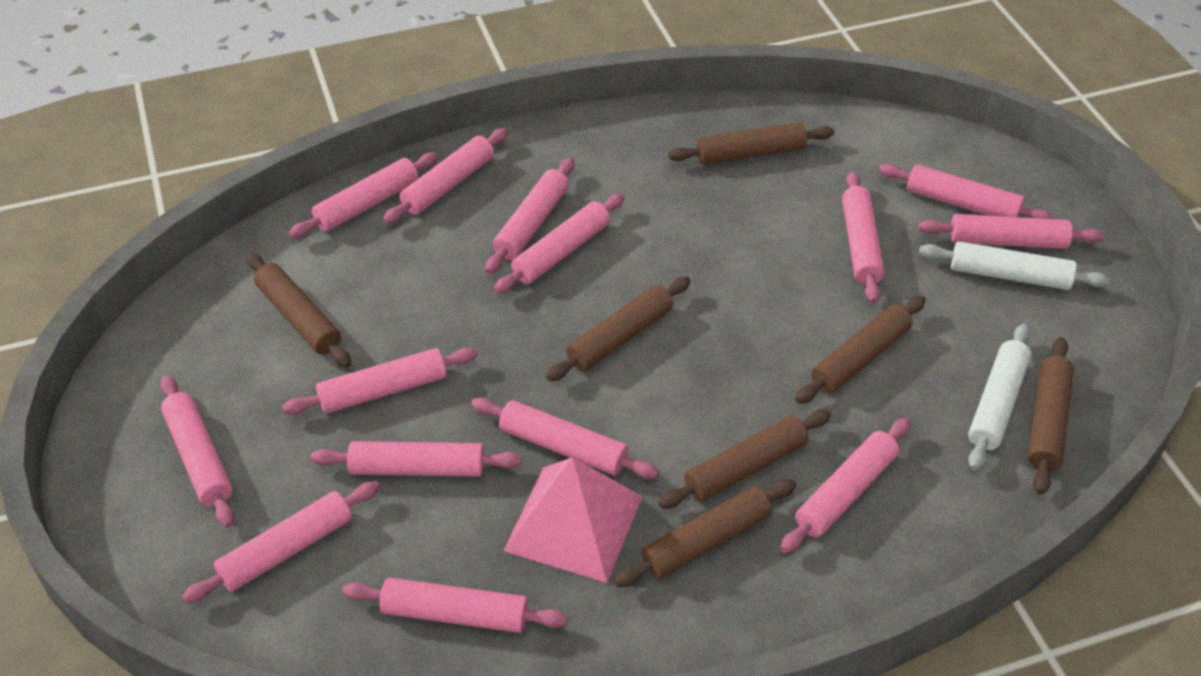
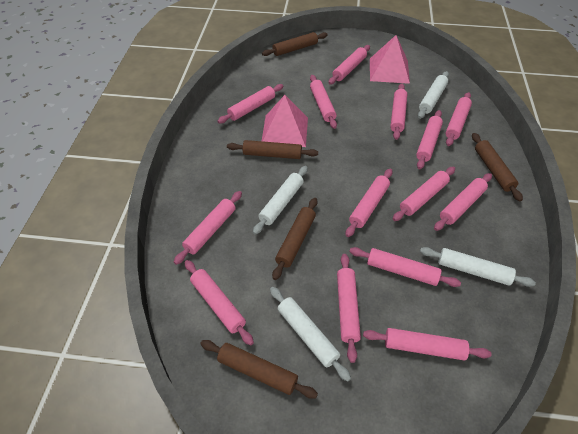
brown rolling pin: 7 -> 5
pink pyramid: 1 -> 2
white rolling pin: 2 -> 4

